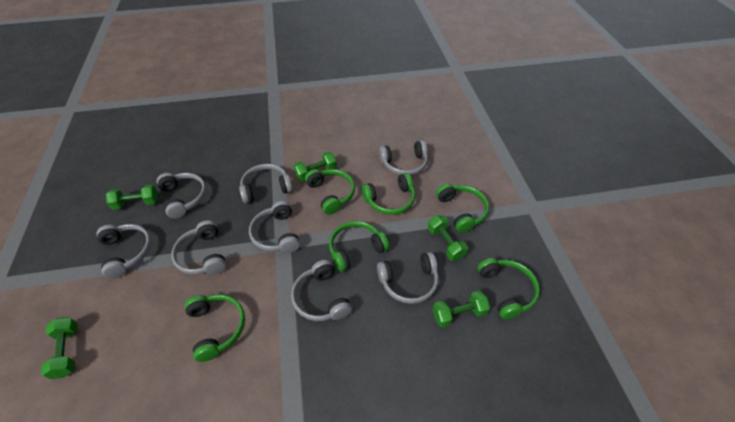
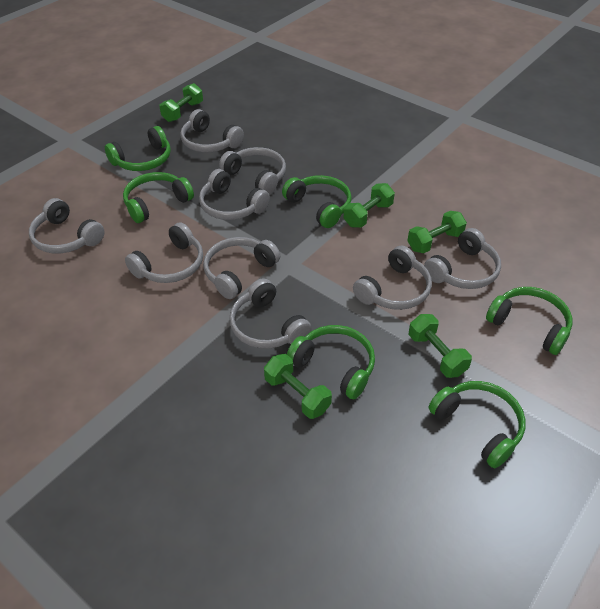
grey headphones: 8 -> 9

